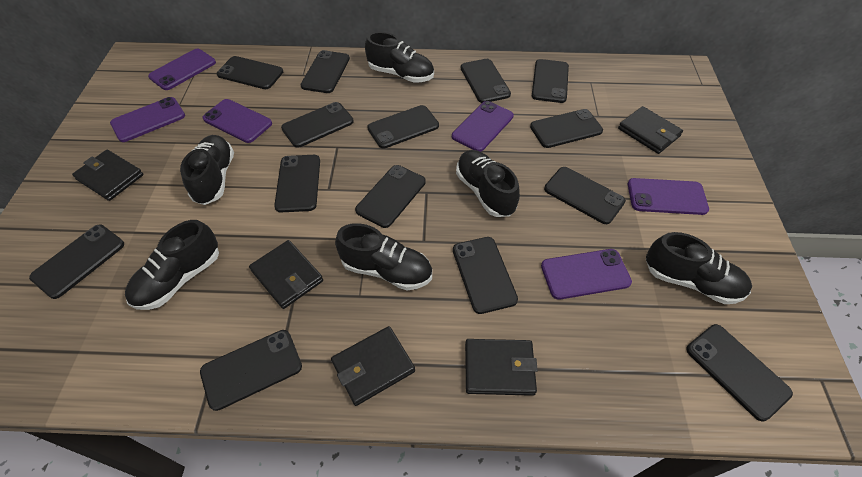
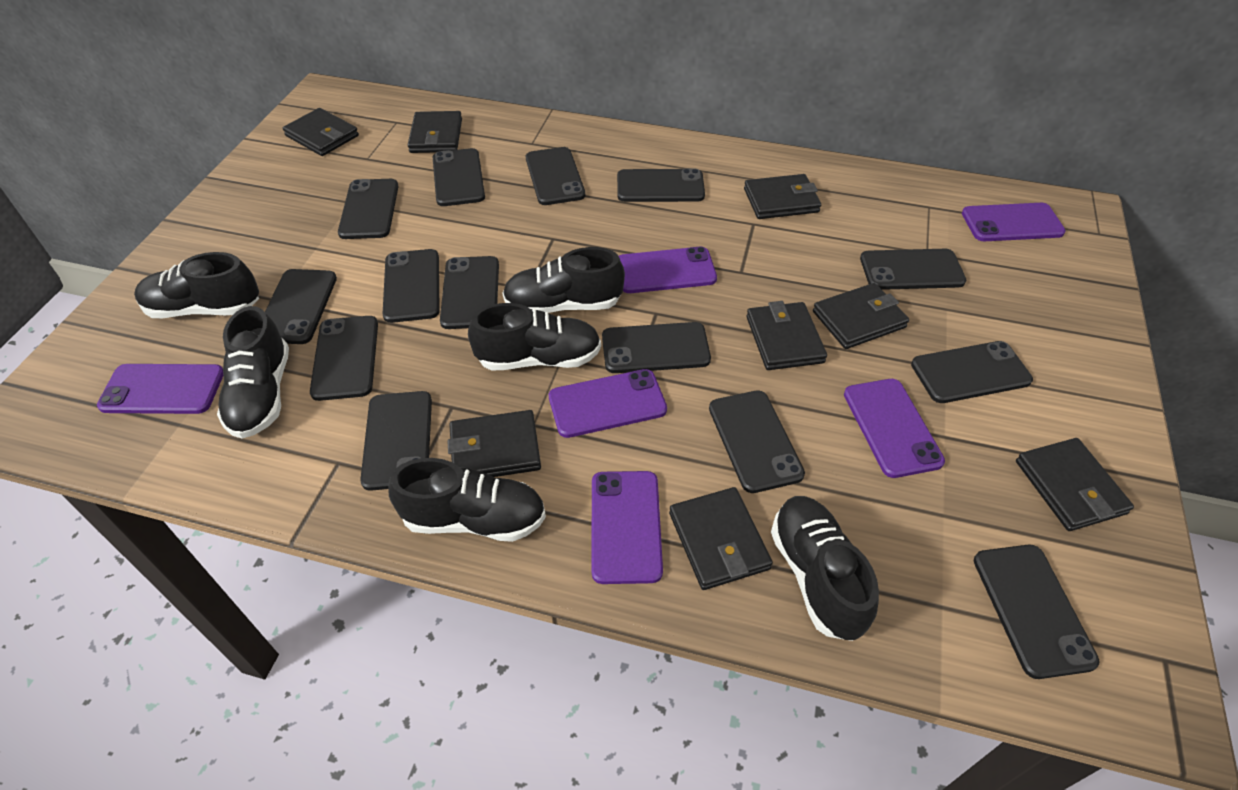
black wallet: 5 -> 8

